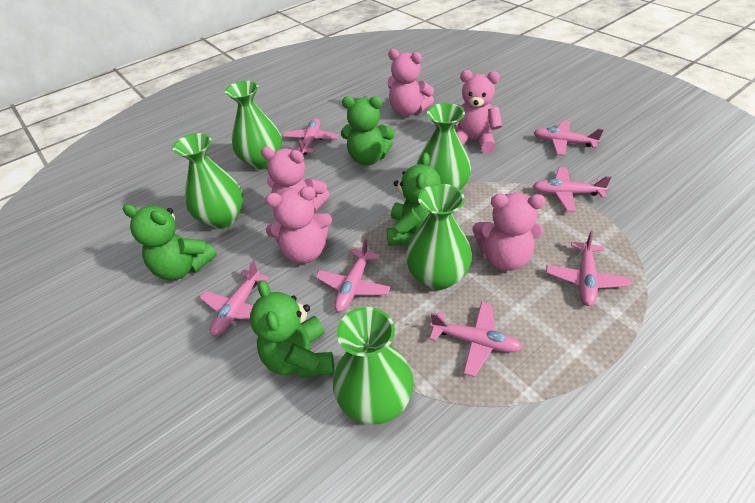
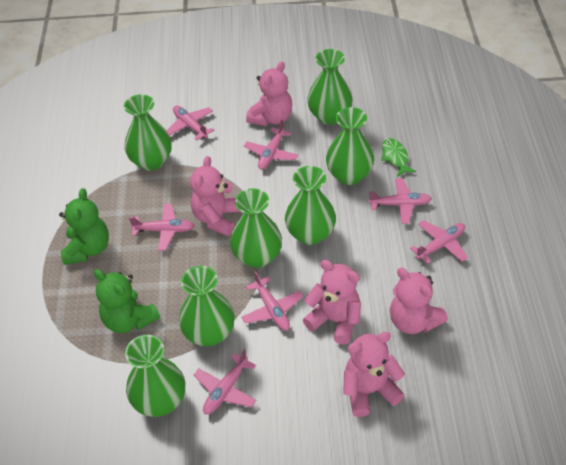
green fish: 0 -> 1
green teddy bear: 4 -> 2
green vase: 5 -> 7

